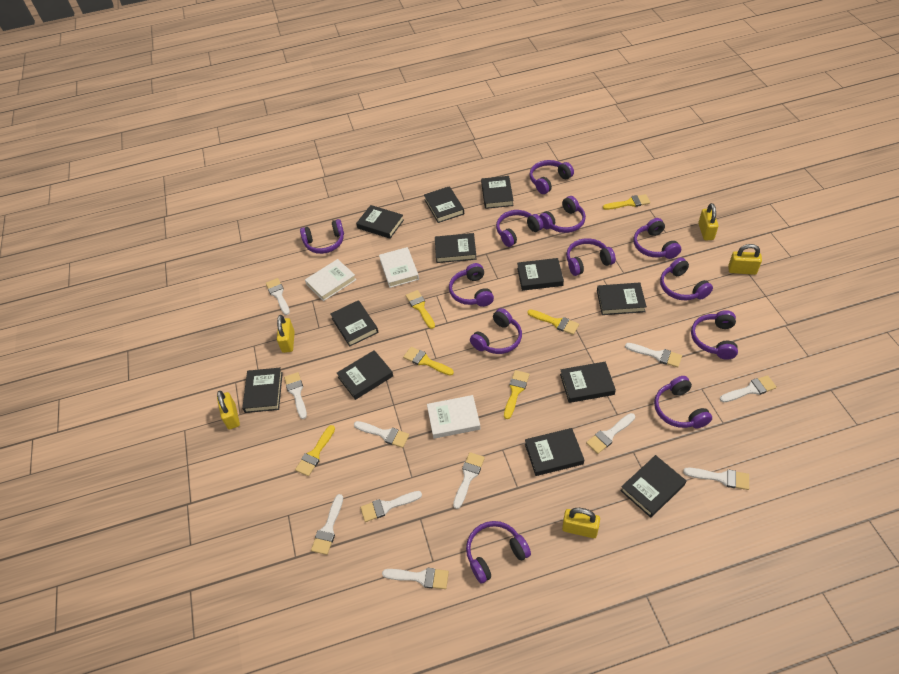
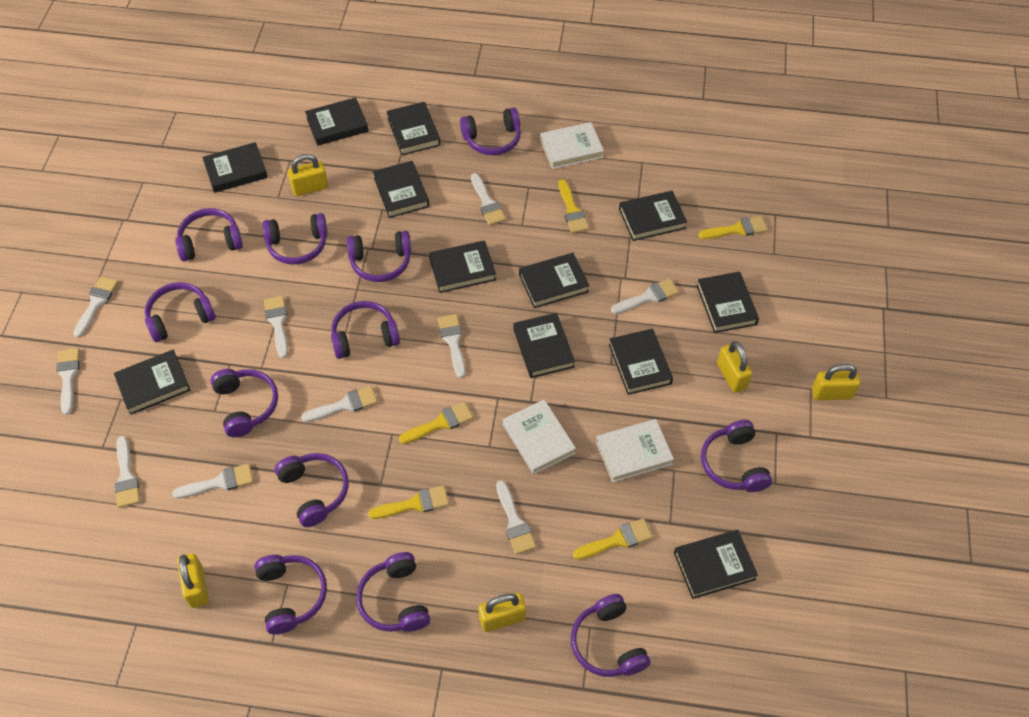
white brush: 11 -> 10
yellow brush: 6 -> 5

